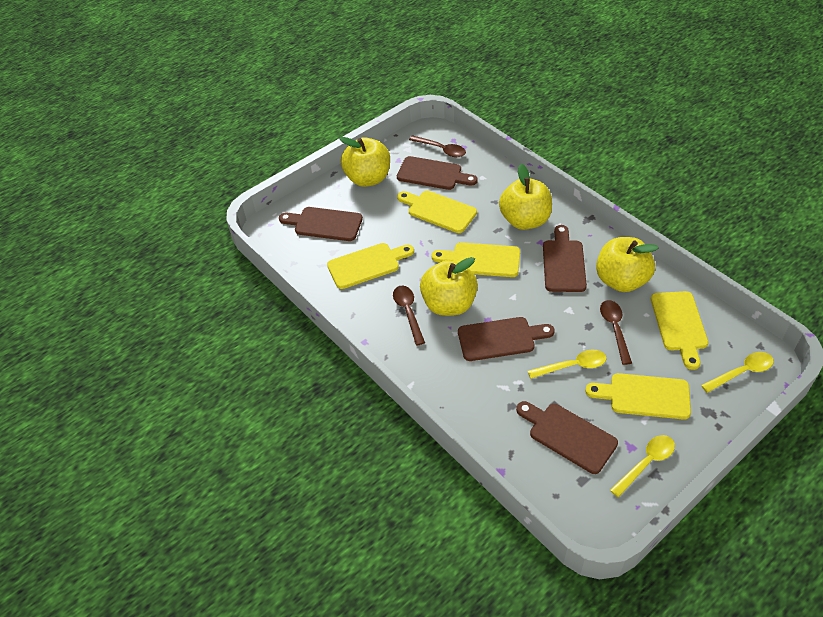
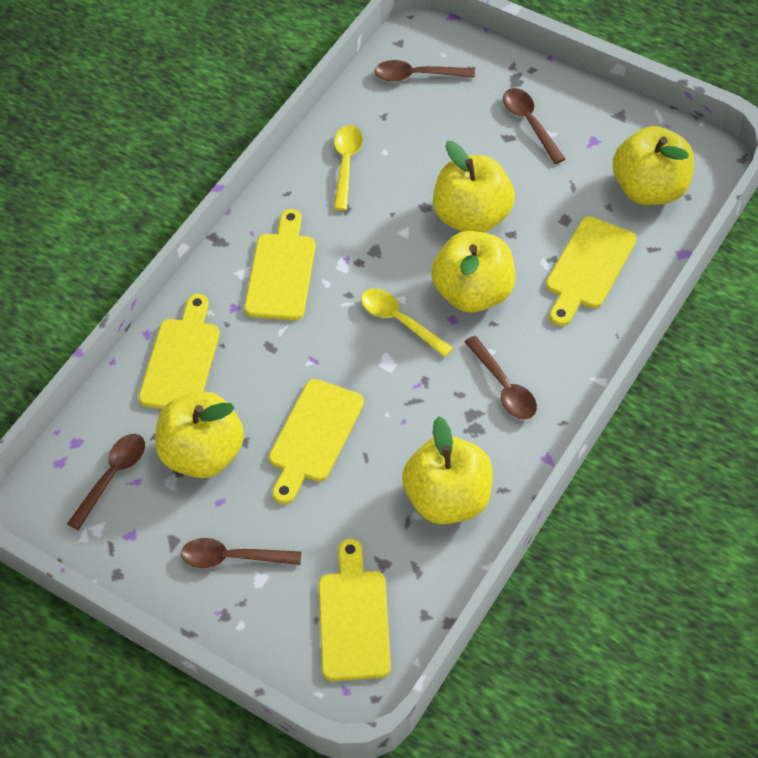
brown cutting board: 5 -> 0
brown spoon: 3 -> 5
yellow apple: 4 -> 5
yellow spoon: 3 -> 2

